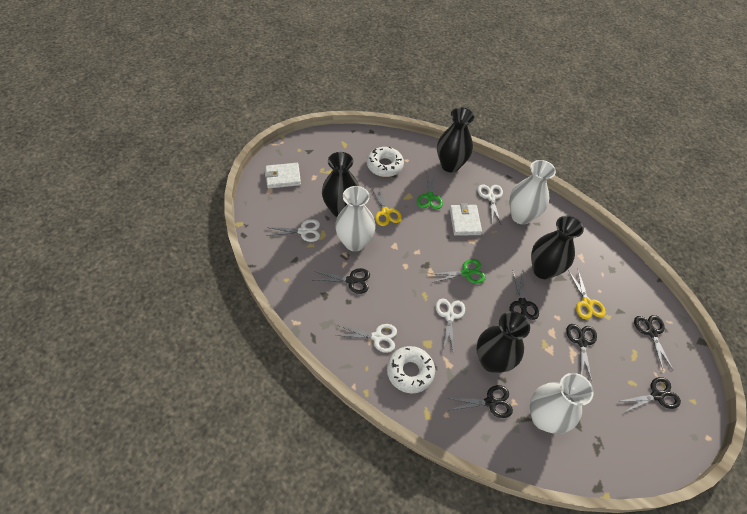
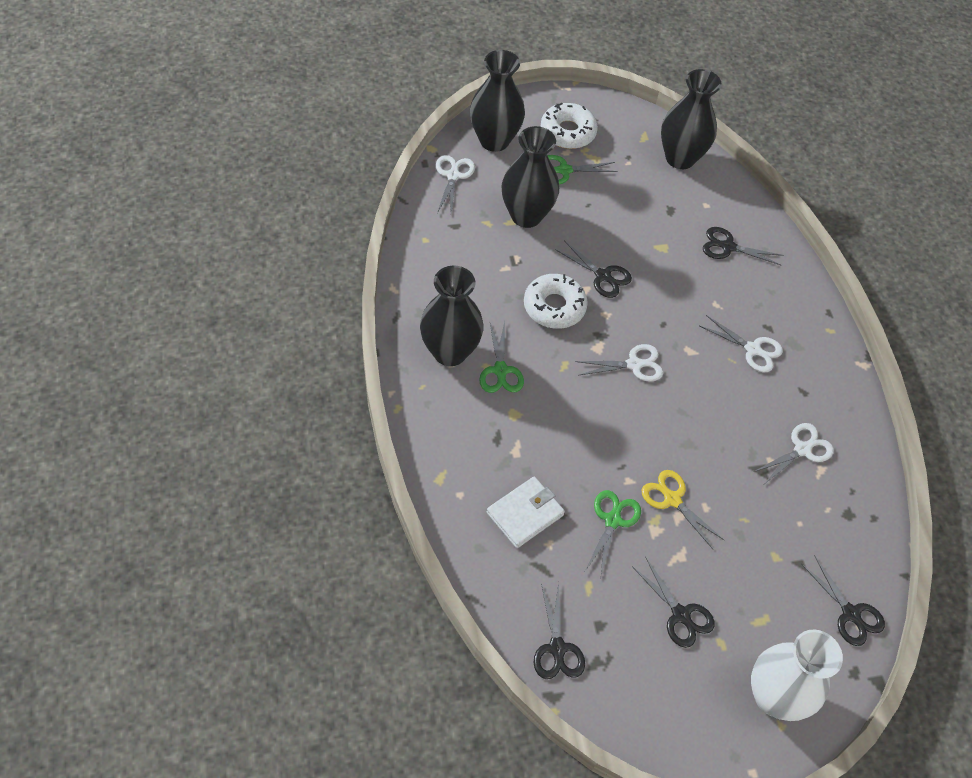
black scissors: 6 -> 5
green scissors: 2 -> 3
white vase: 3 -> 1
white wallet: 2 -> 1
yellow scissors: 2 -> 1

